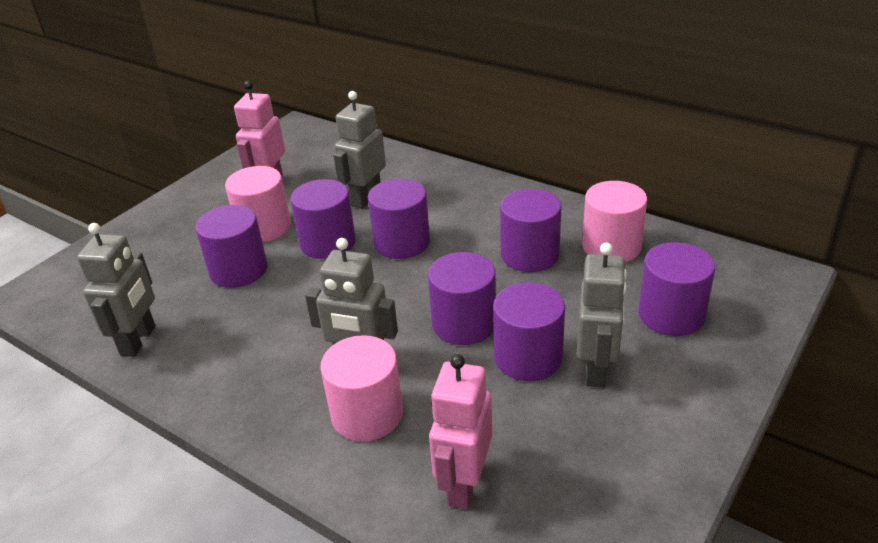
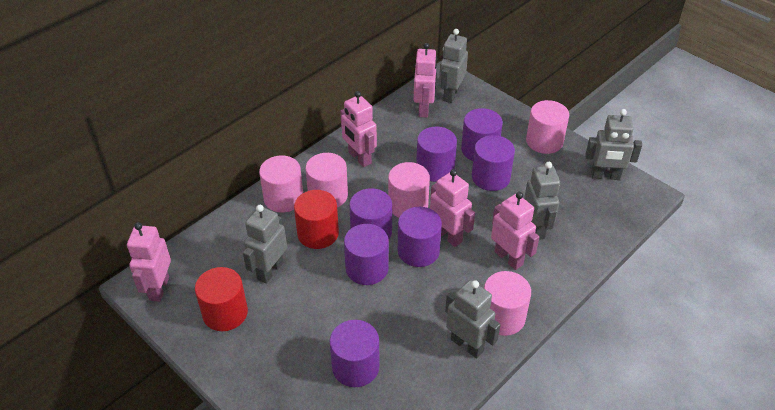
grey robot: 4 -> 5
pink cylinder: 3 -> 5
pink robot: 2 -> 5
red cylinder: 0 -> 2

